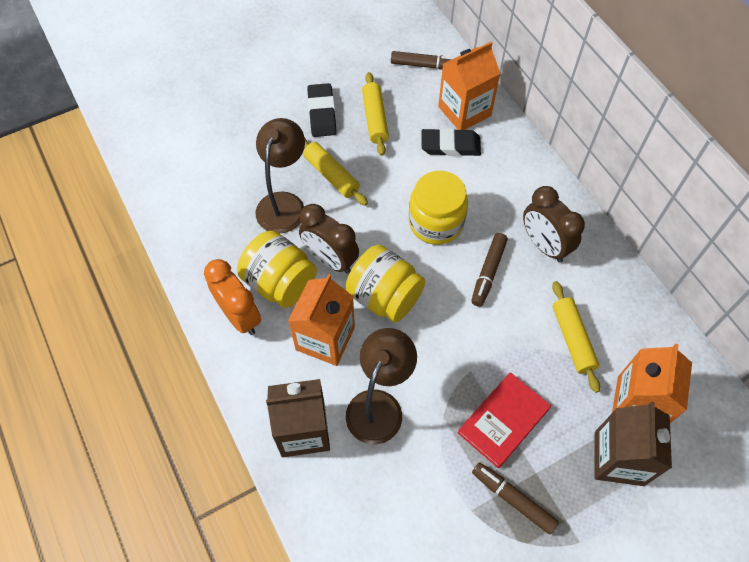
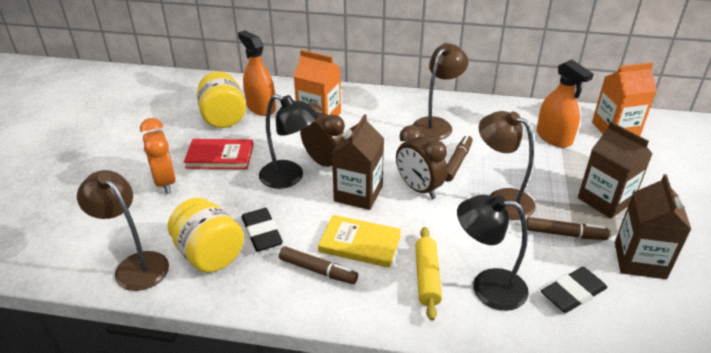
black lamp: 0 -> 2
brown carton: 2 -> 3
brown lamp: 2 -> 3
orange carton: 3 -> 2
orange spray bottle: 0 -> 2
yellow book: 0 -> 1
yellow jar: 3 -> 2
yellow rolling pin: 3 -> 1

